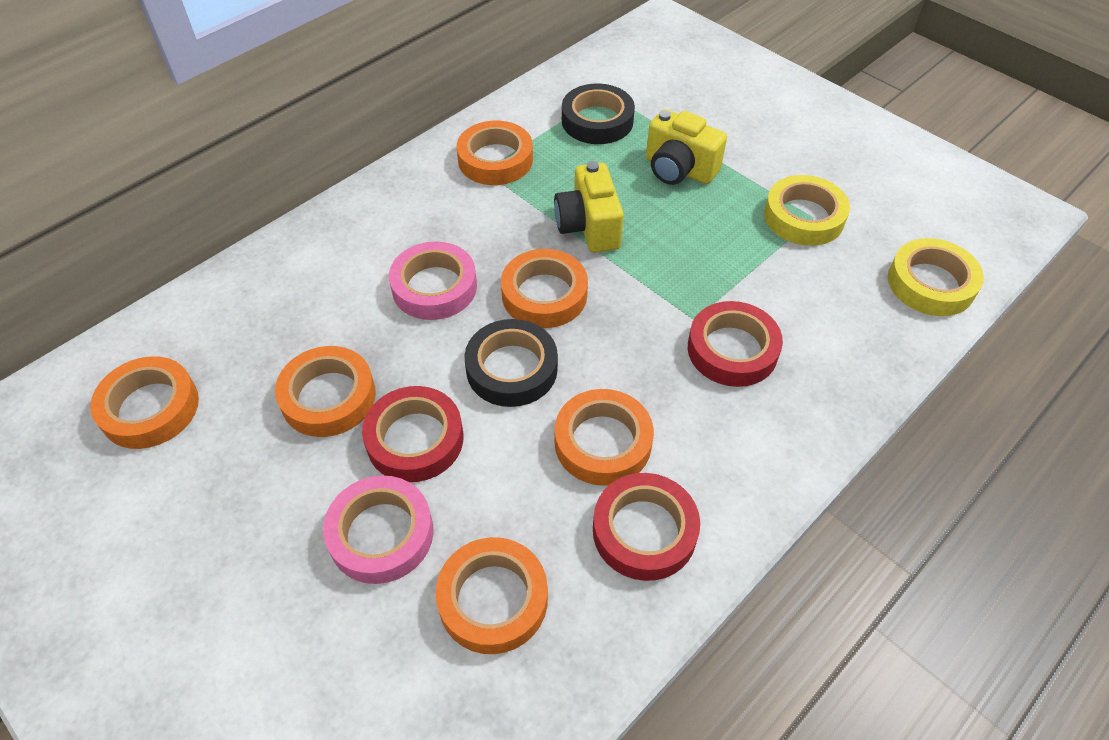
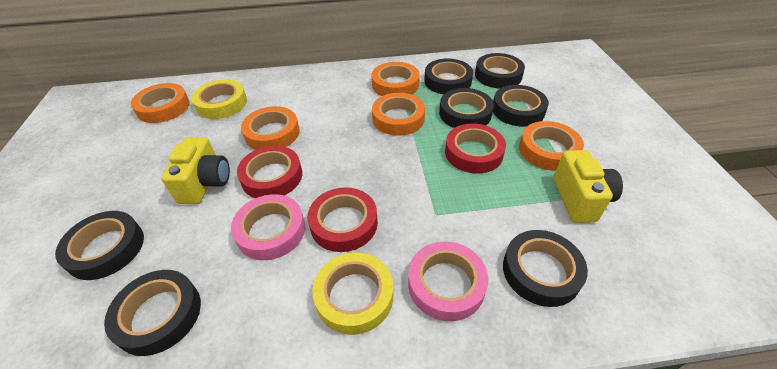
black tape: 2 -> 7
orange tape: 6 -> 5

